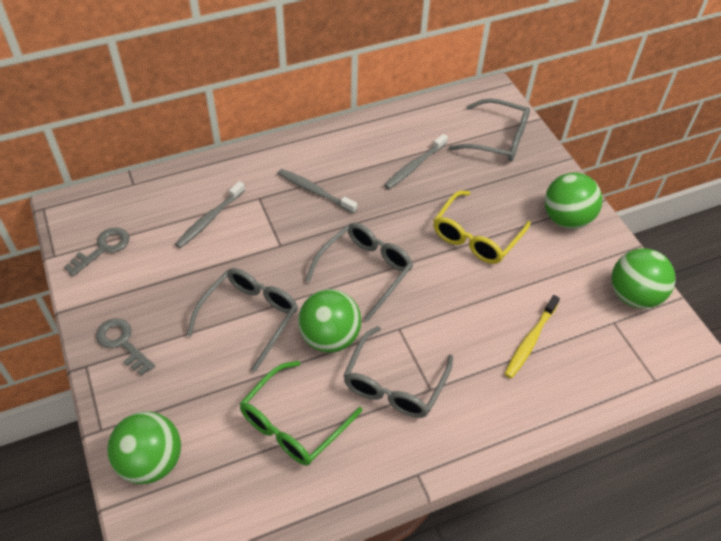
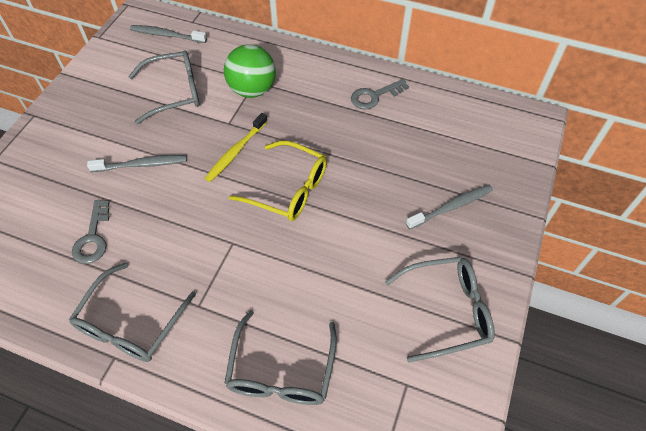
green ball: 4 -> 1
green glasses: 1 -> 0

